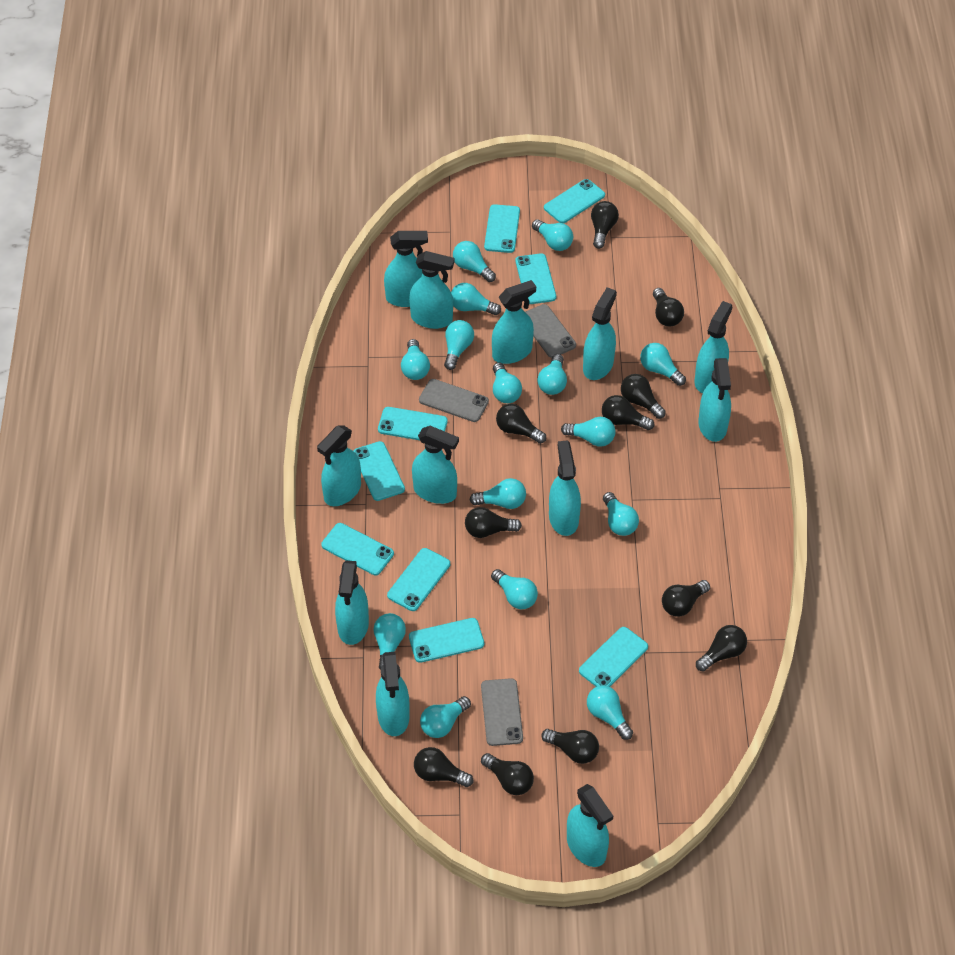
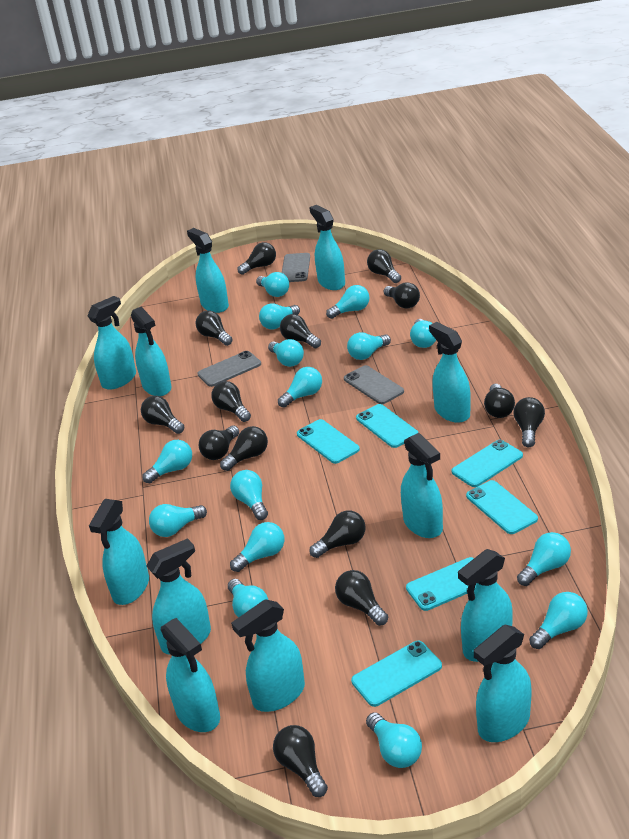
black light bulb: 11 -> 14
turquoise phone: 9 -> 6

